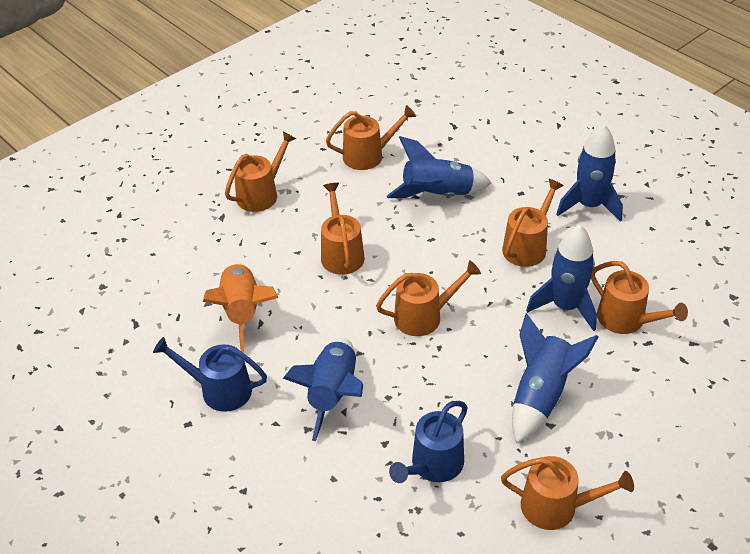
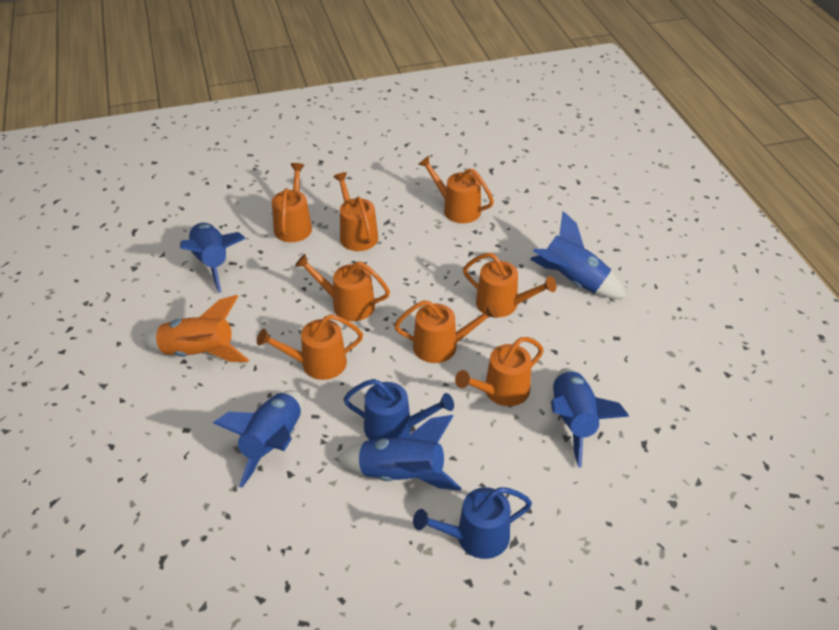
orange watering can: 7 -> 8

